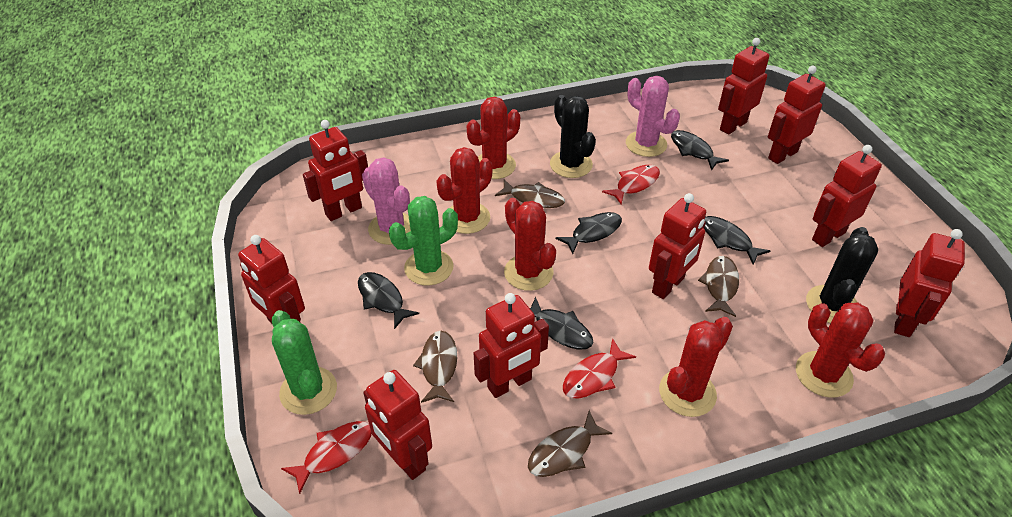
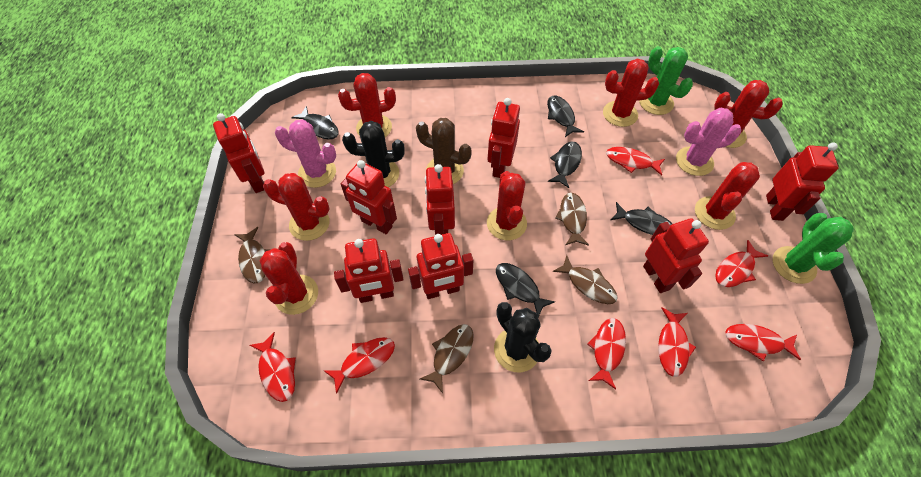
brown cactus: 0 -> 1
red cactus: 5 -> 7
red fish: 3 -> 7
red robot: 9 -> 8

